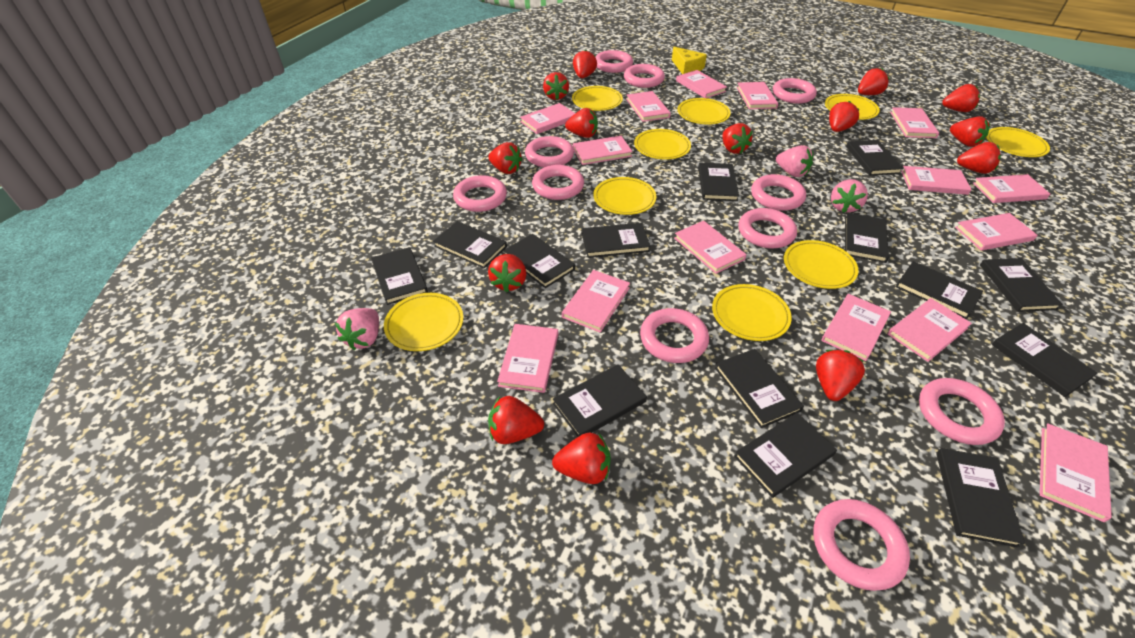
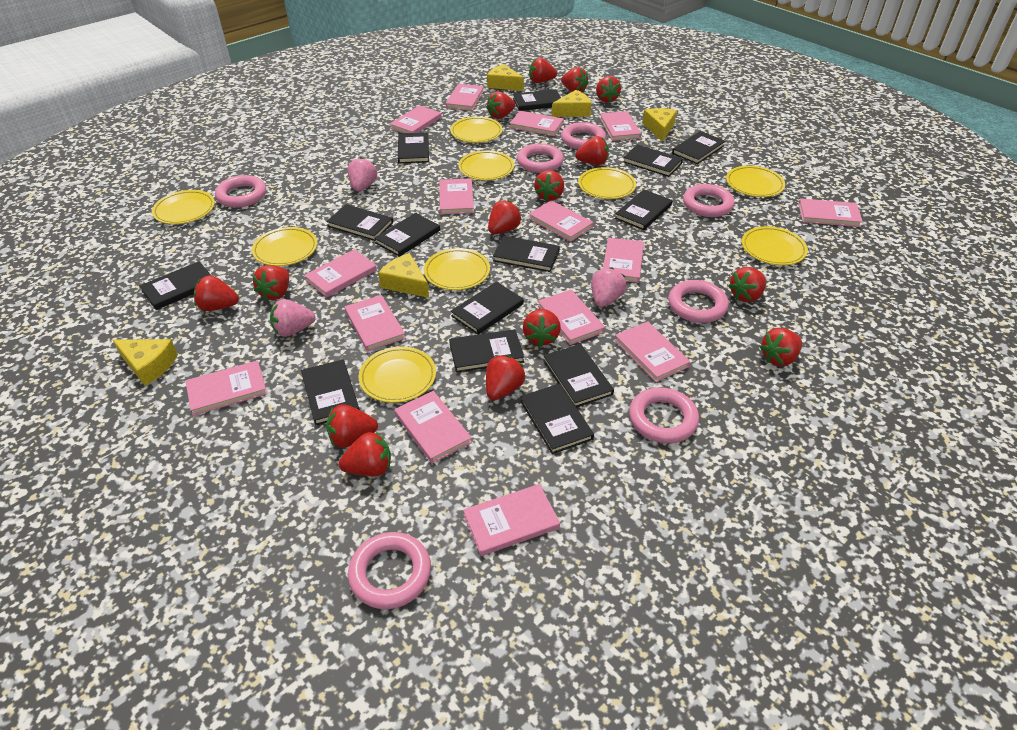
pink ring: 11 -> 7
red strawberry: 14 -> 15
yellow cheese: 1 -> 5

